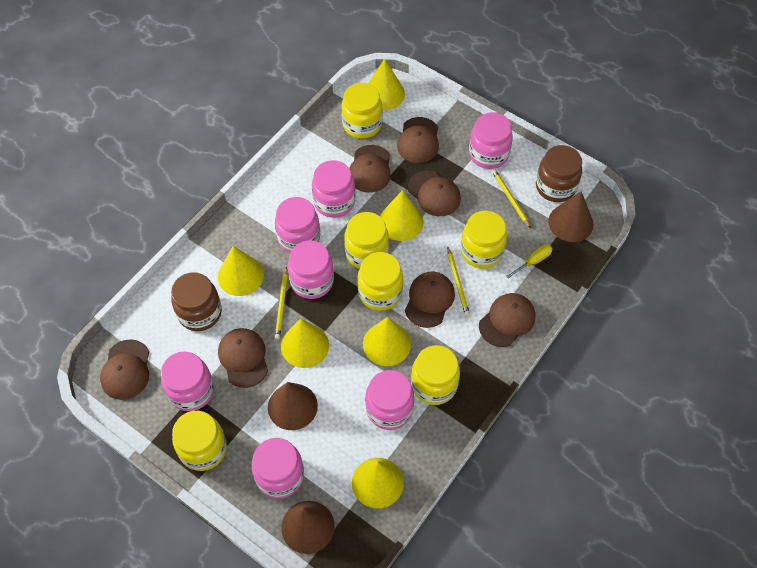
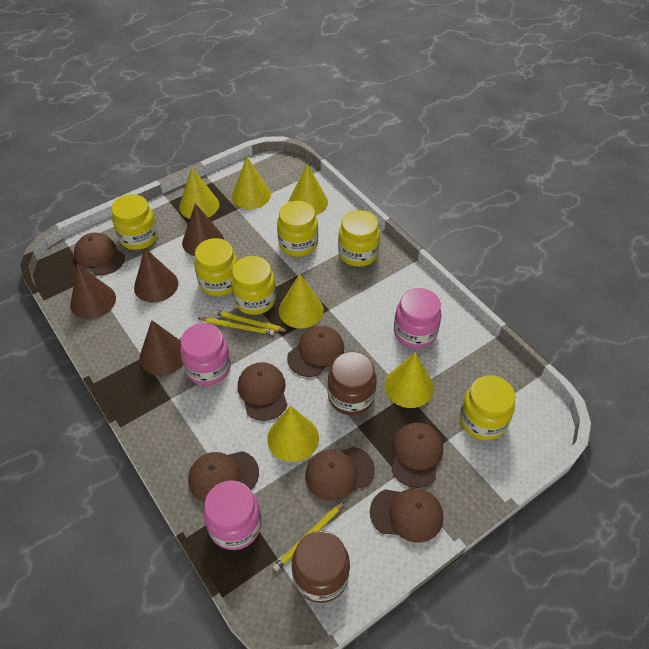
brown cone: 3 -> 4
pink jar: 7 -> 3
yellow screwdriver: 1 -> 0

